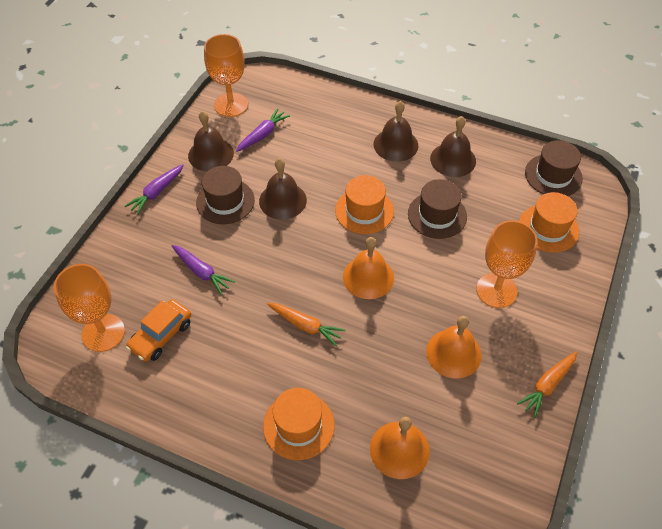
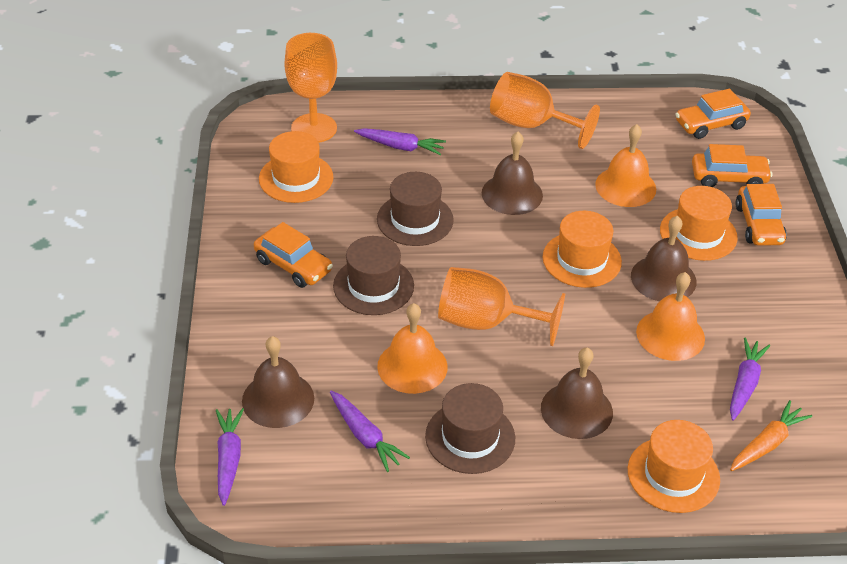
orange car: 1 -> 4
orange carrot: 2 -> 1
orange hat: 3 -> 4
purple carrot: 3 -> 4

